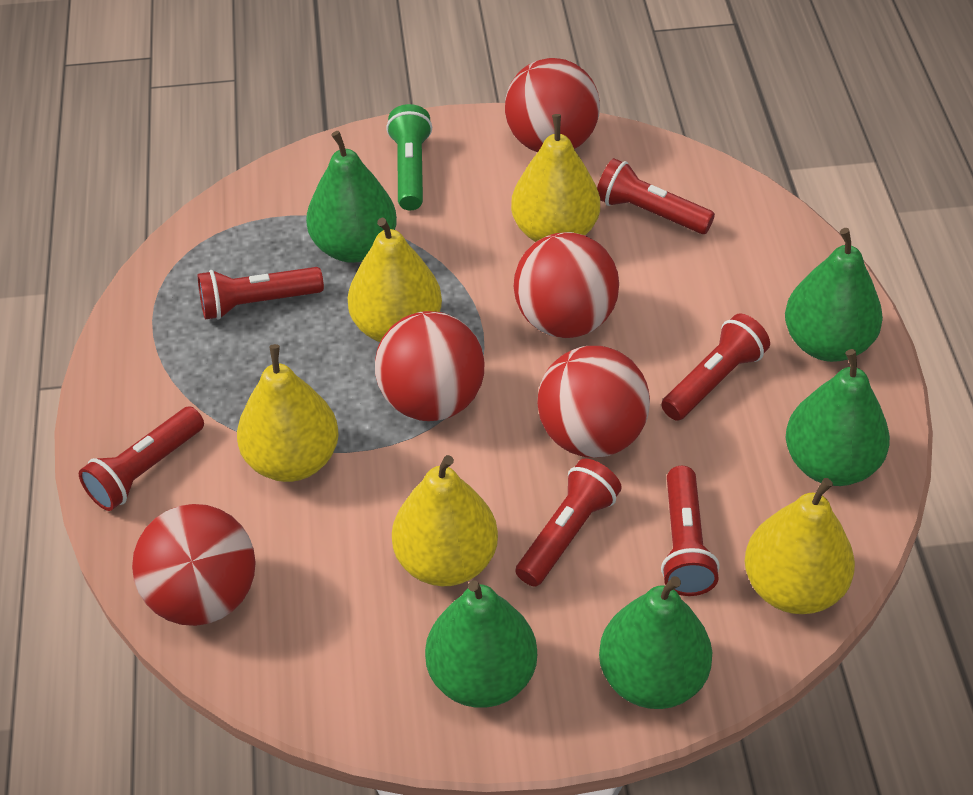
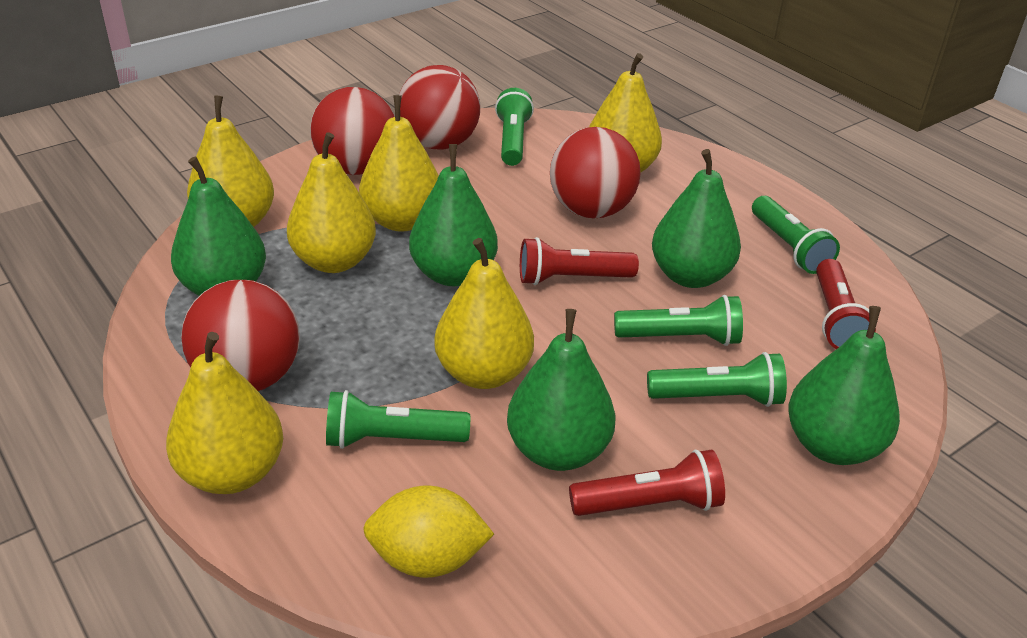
green flashlight: 1 -> 5
red ball: 5 -> 4
red flashlight: 6 -> 3
yellow lemon: 0 -> 1
yellow pear: 5 -> 6

